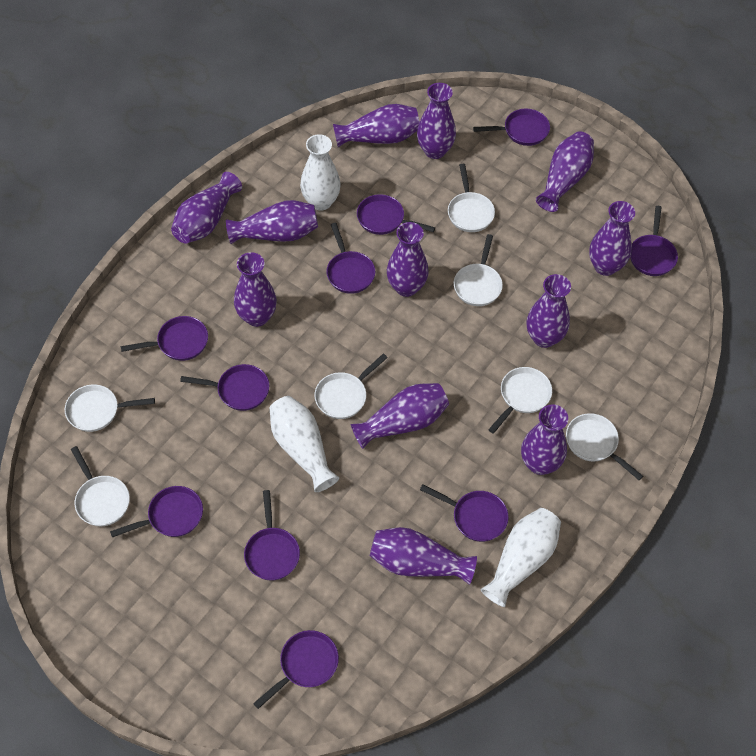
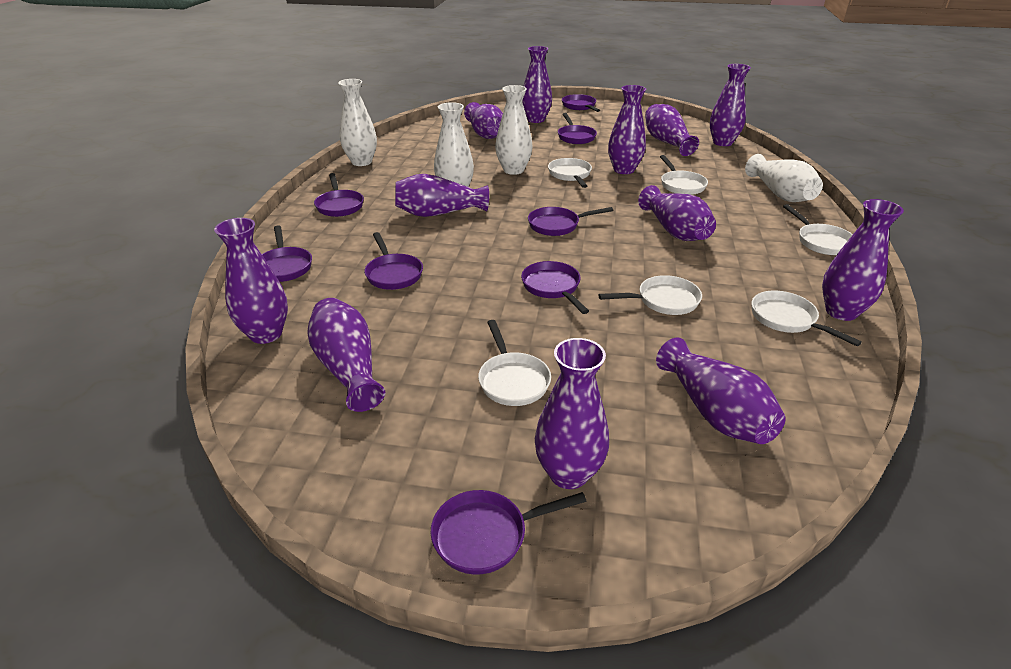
purple pan: 10 -> 8
white pan: 7 -> 6
white vase: 3 -> 4

